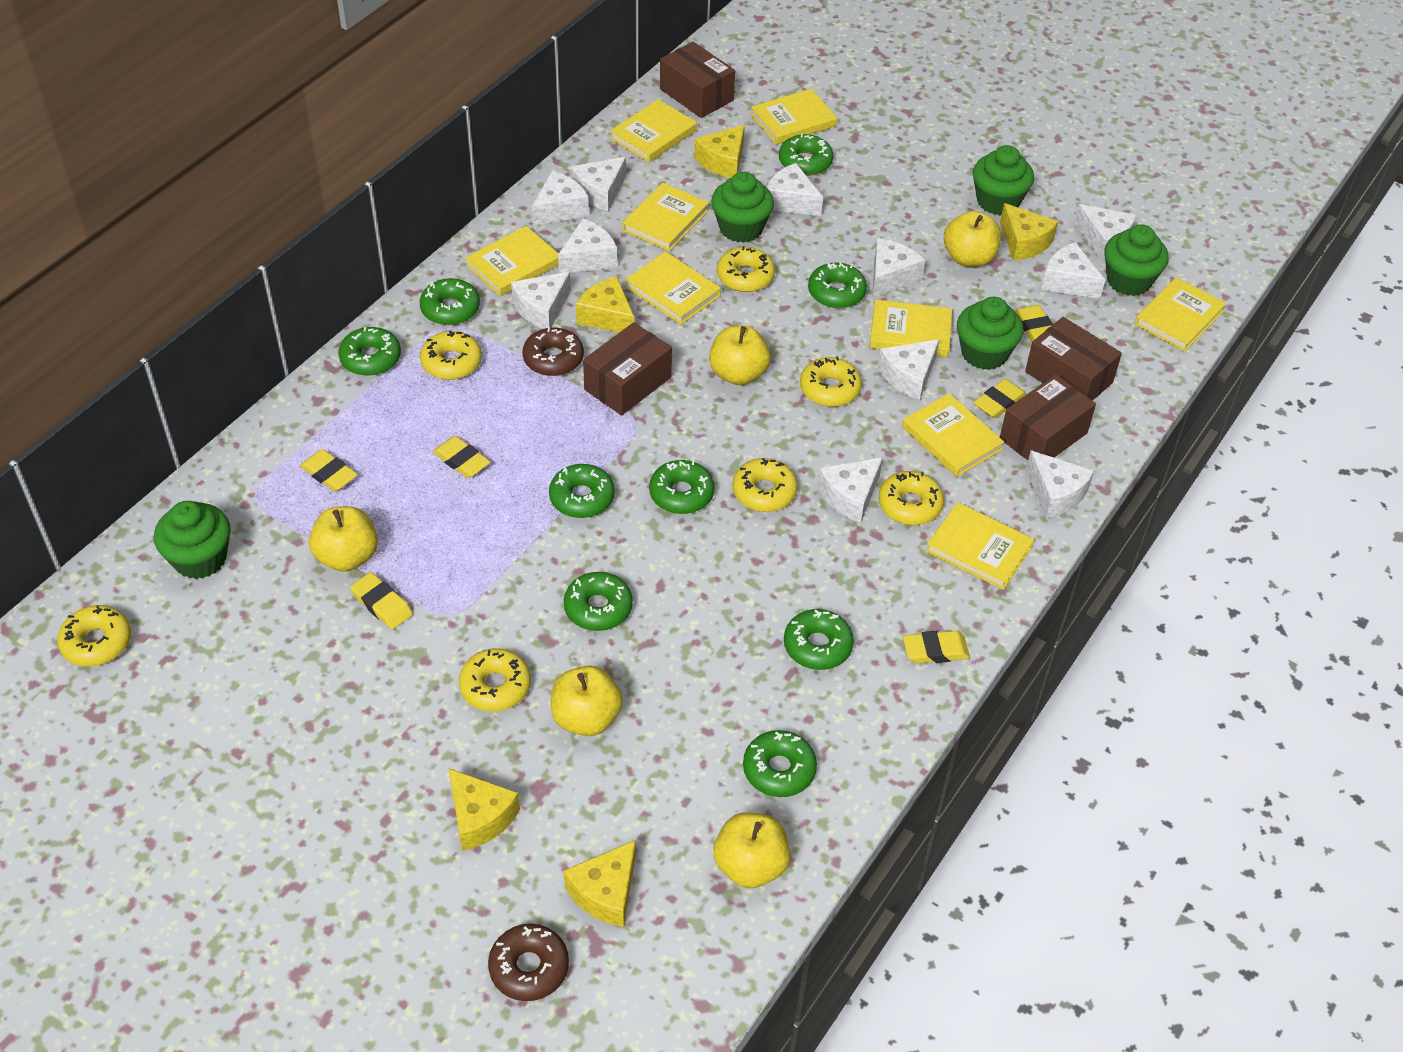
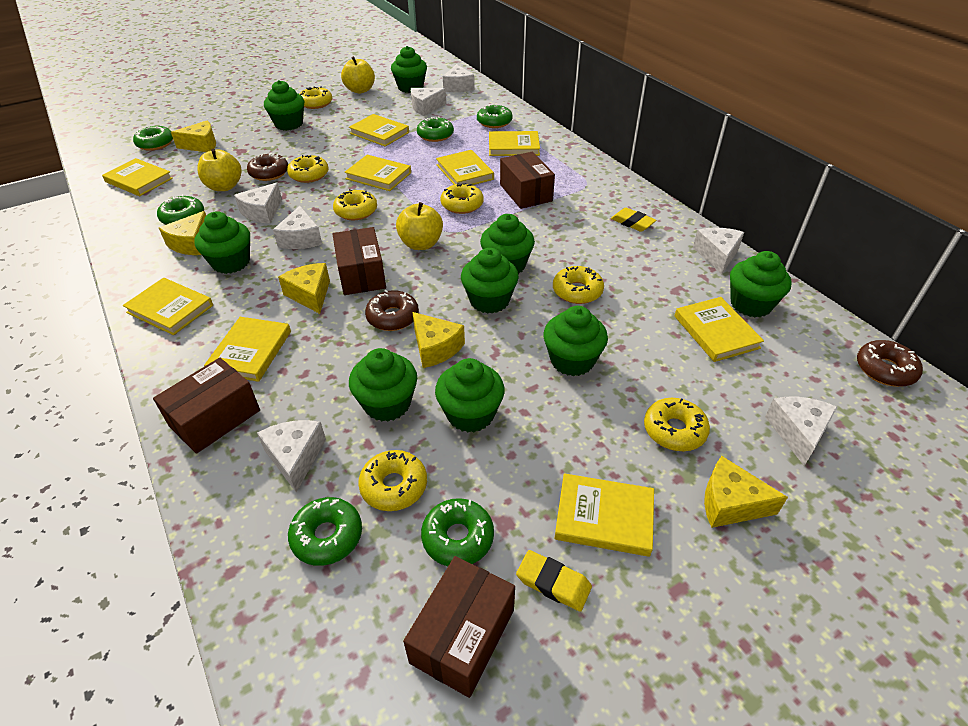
brown donut: 2 -> 3
green cupcake: 5 -> 9
green donut: 9 -> 6
white cheese: 11 -> 7
yellow apple: 5 -> 3
yellow eraser: 6 -> 2

